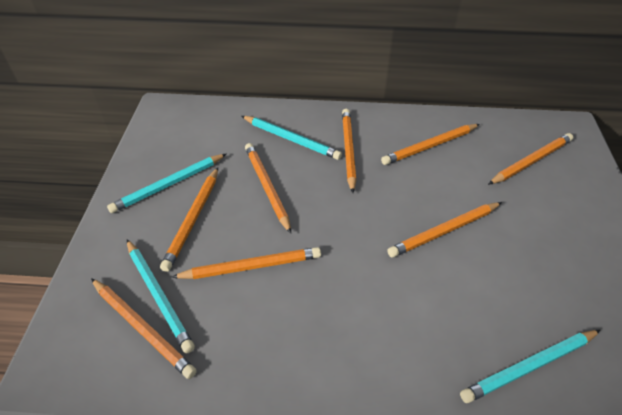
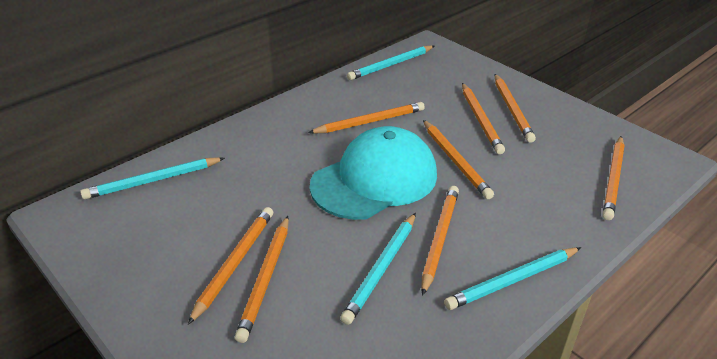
turquoise cap: 0 -> 1

